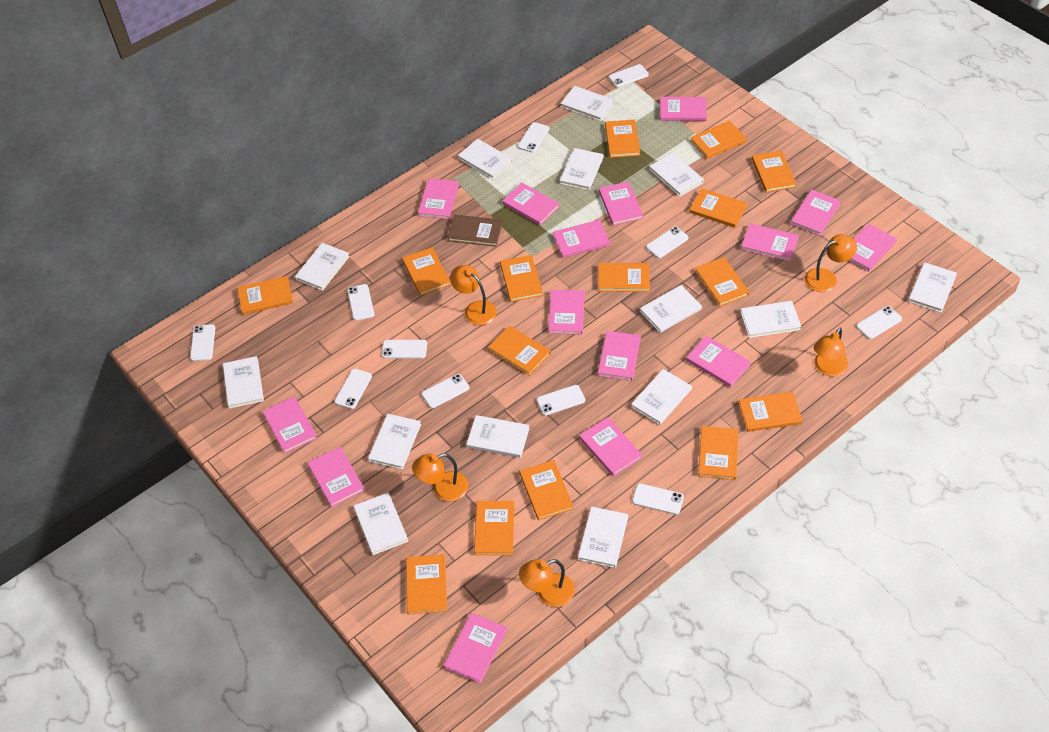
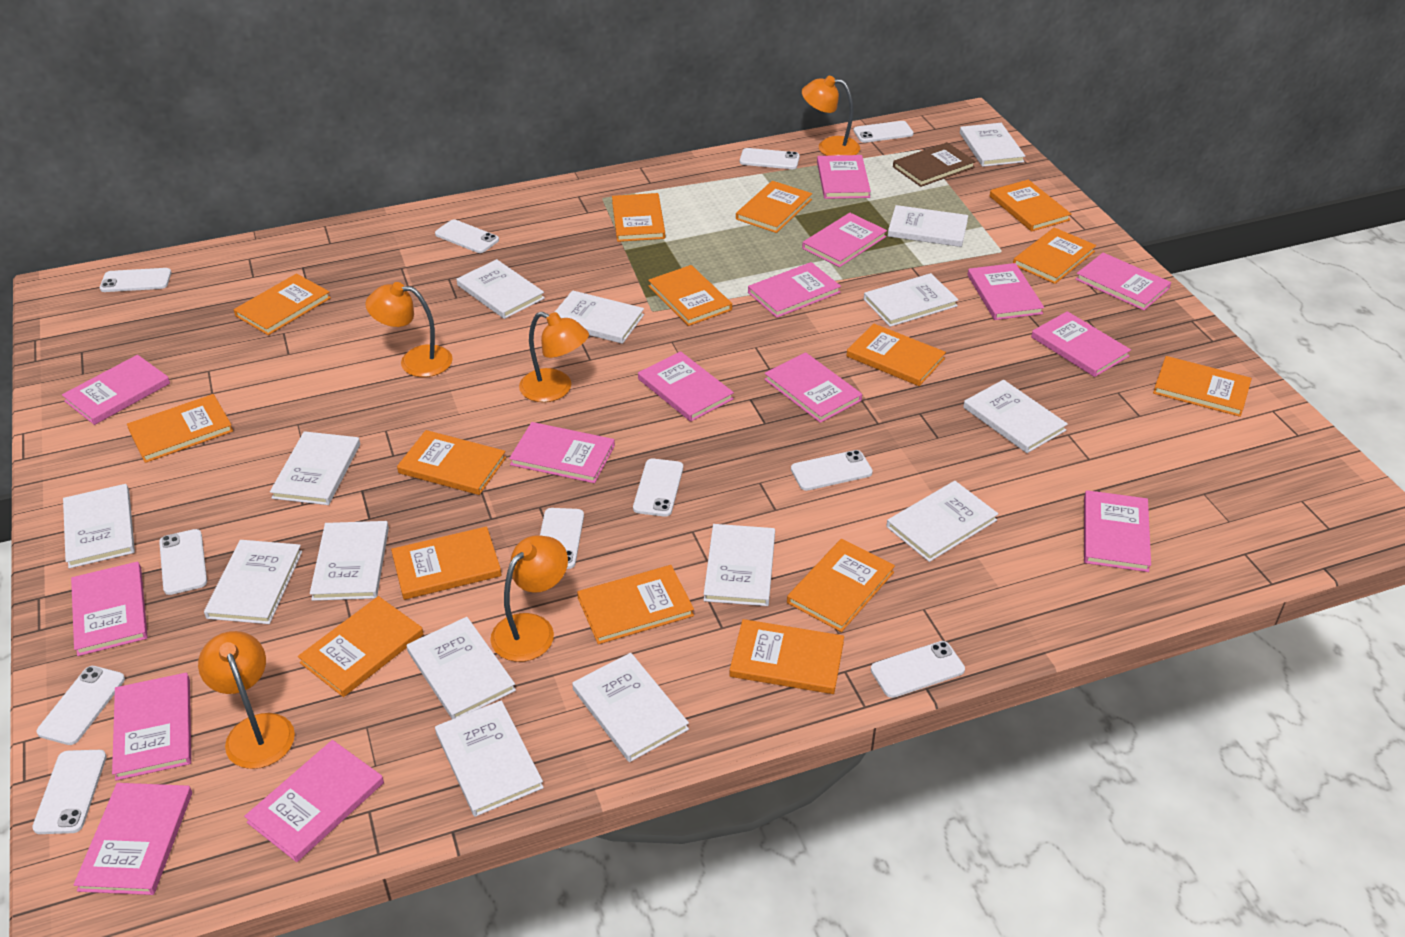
white book: 14 -> 15

